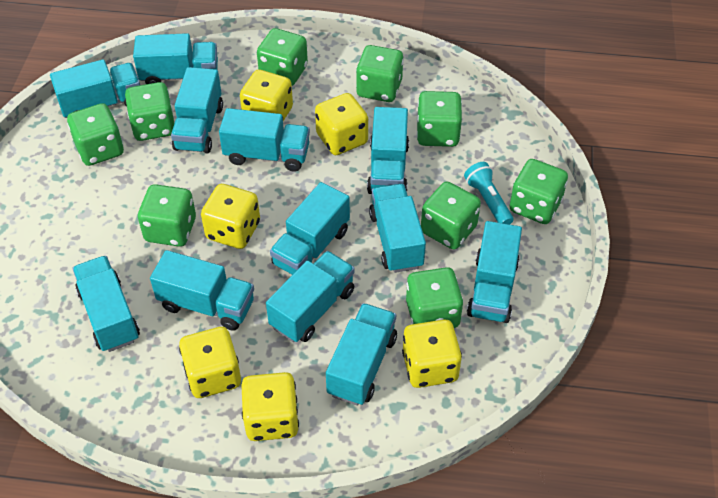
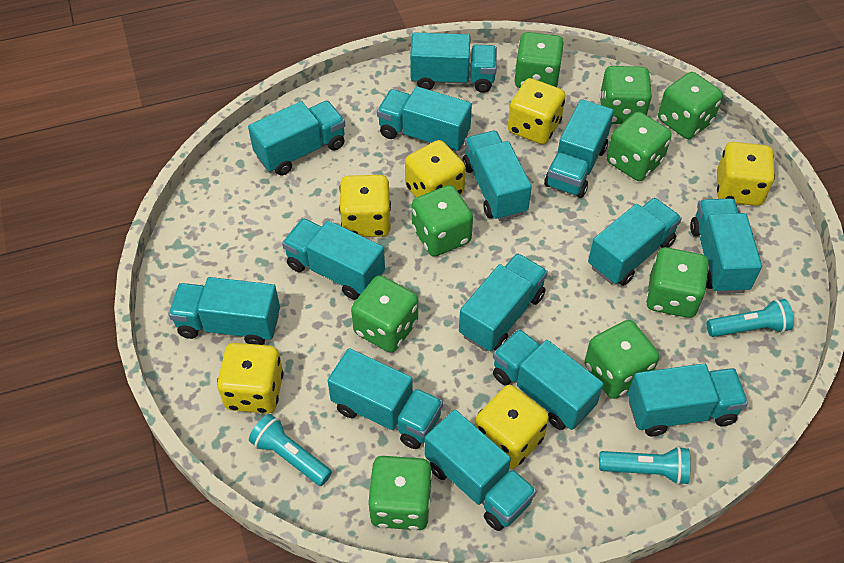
turquoise flashlight: 1 -> 3
turquoise truck: 12 -> 14

